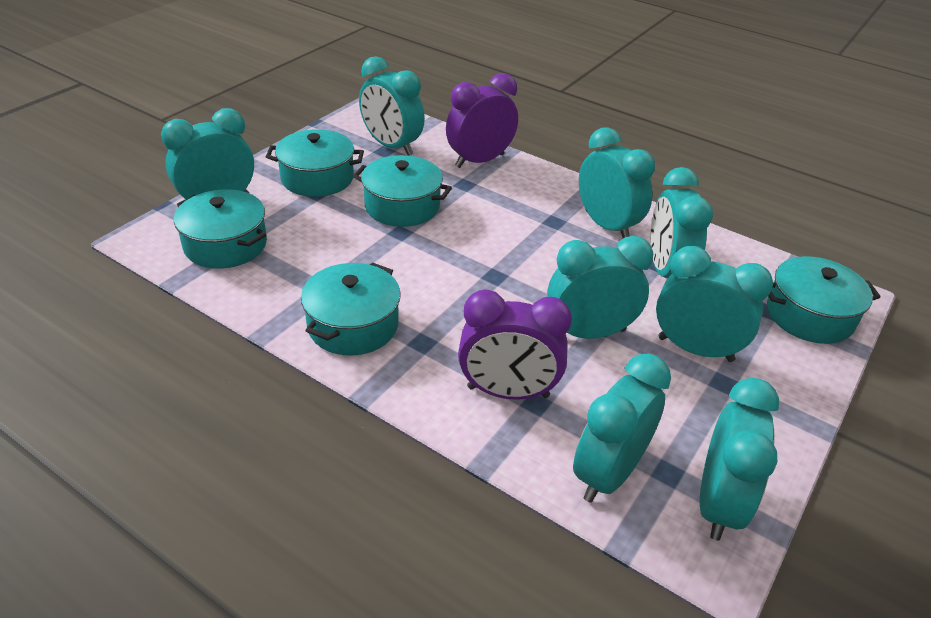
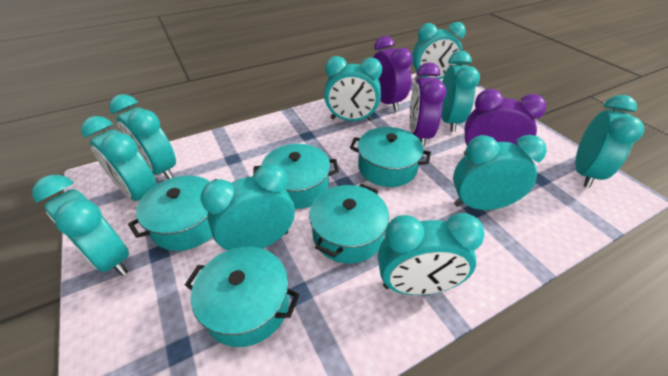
purple clock: 2 -> 3
turquoise clock: 8 -> 10

